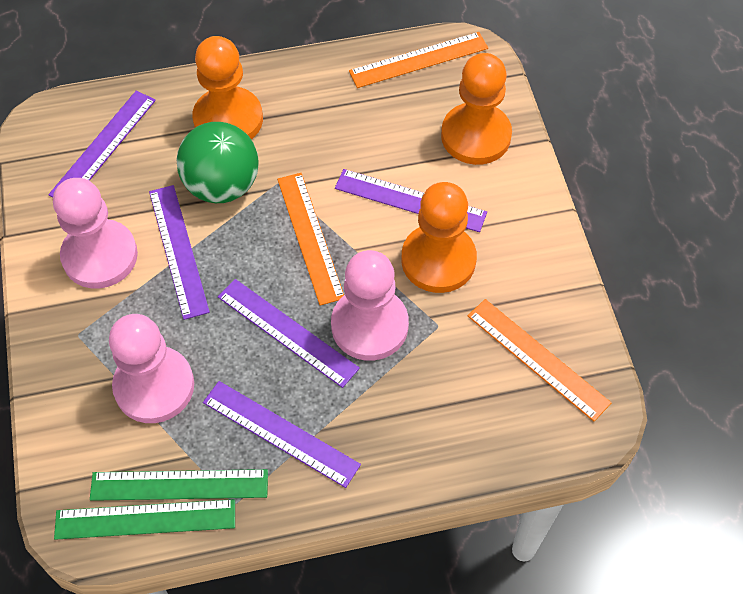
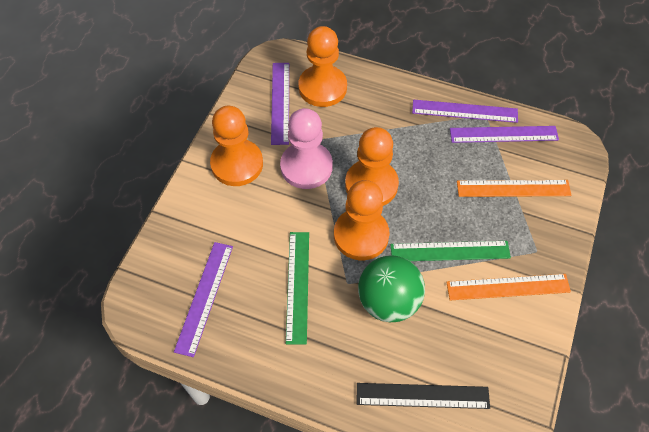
black ruler: 0 -> 1
orange pawn: 3 -> 4
orange ruler: 3 -> 2
pink pawn: 3 -> 1
purple ruler: 5 -> 4

